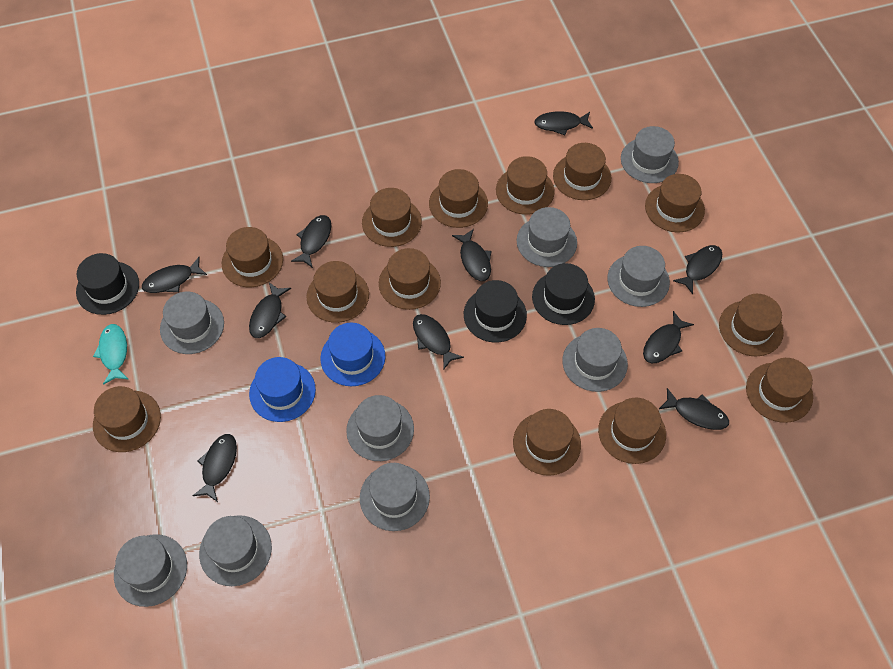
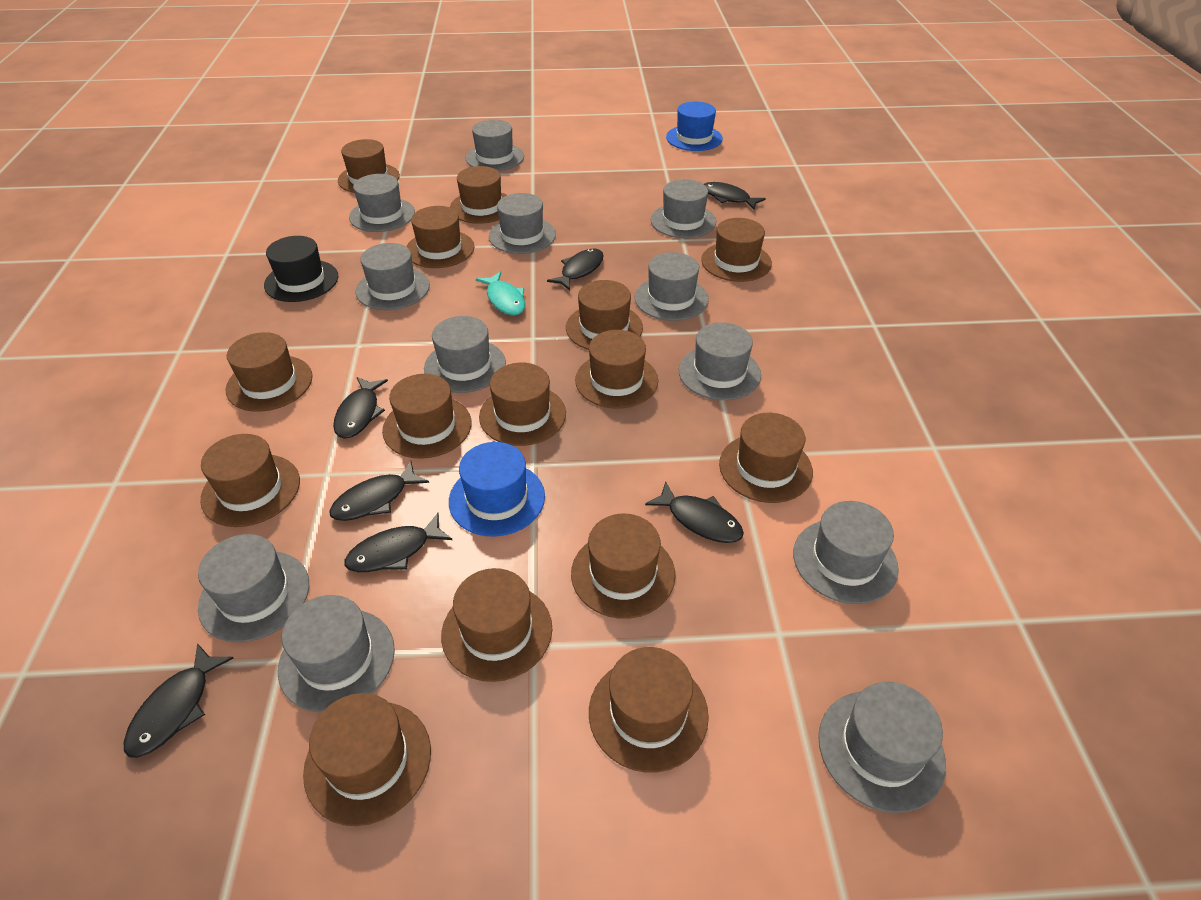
black fish: 10 -> 7
black hat: 3 -> 1
brown hat: 13 -> 15
grey hat: 9 -> 12

